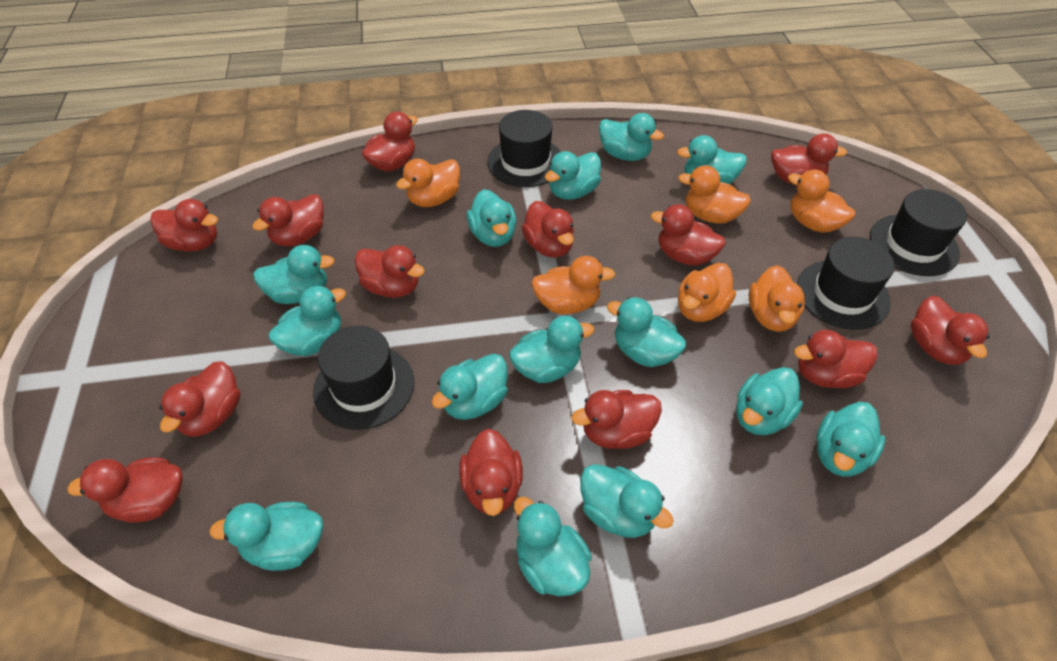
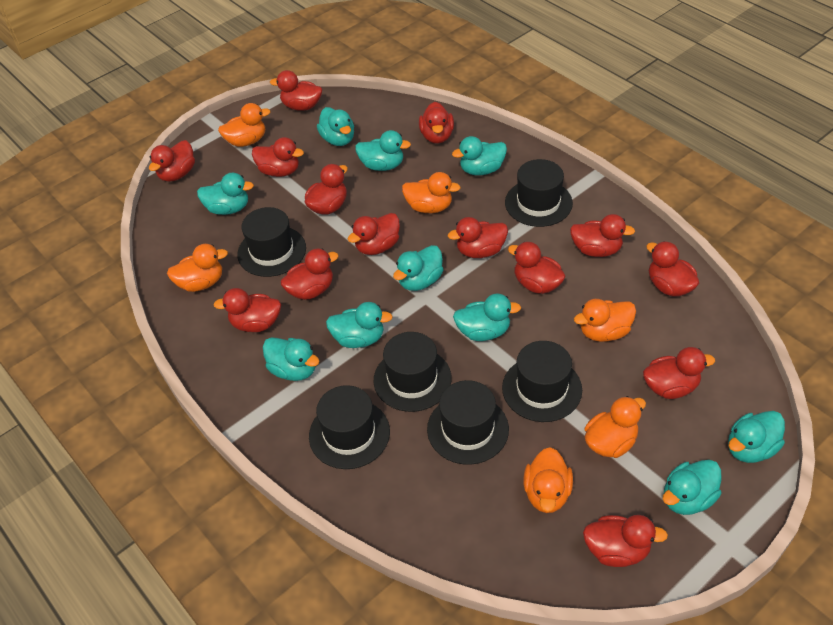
black hat: 4 -> 6
red duck: 13 -> 14
turquoise duck: 14 -> 10

